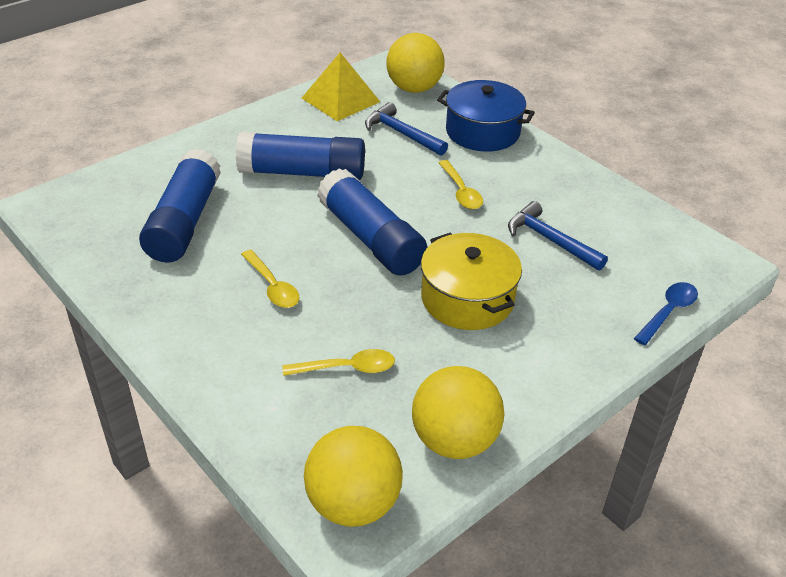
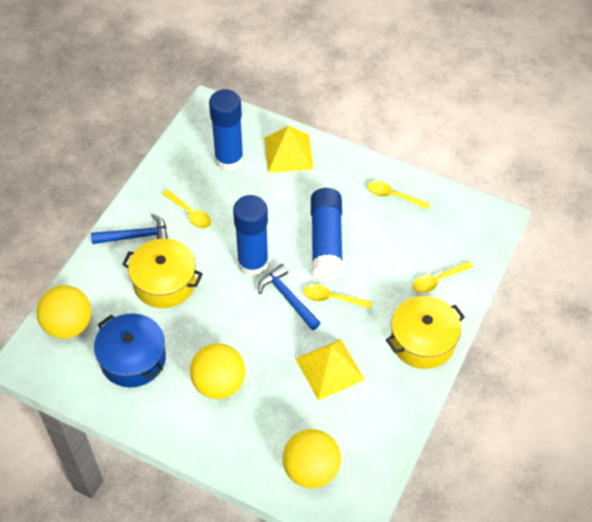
blue spoon: 1 -> 0
yellow pot: 1 -> 2
yellow pyramid: 1 -> 2
yellow spoon: 3 -> 4

